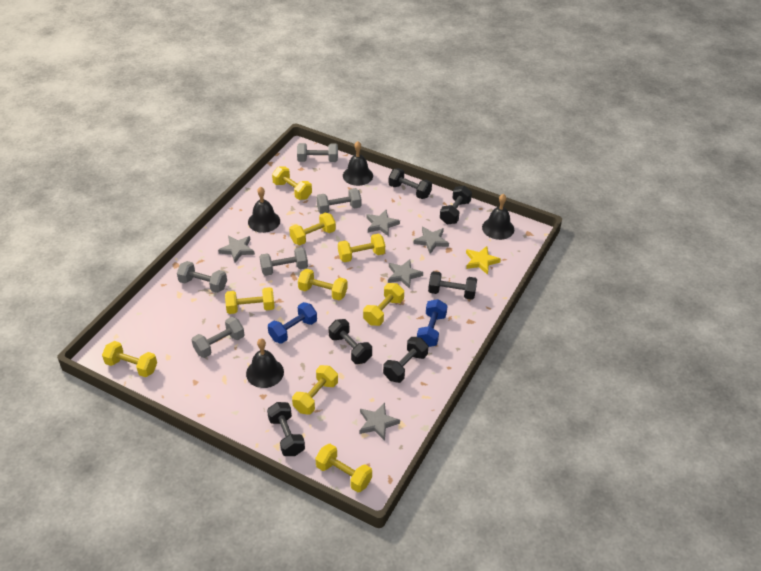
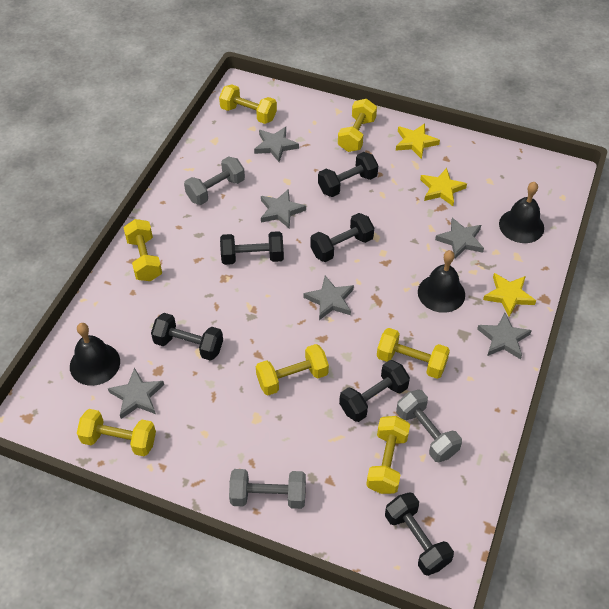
black bell: 4 -> 3
blue dumbbell: 2 -> 0
grey dumbbell: 5 -> 3
grey star: 5 -> 6
yellow dumbbell: 9 -> 7
yellow star: 1 -> 3

